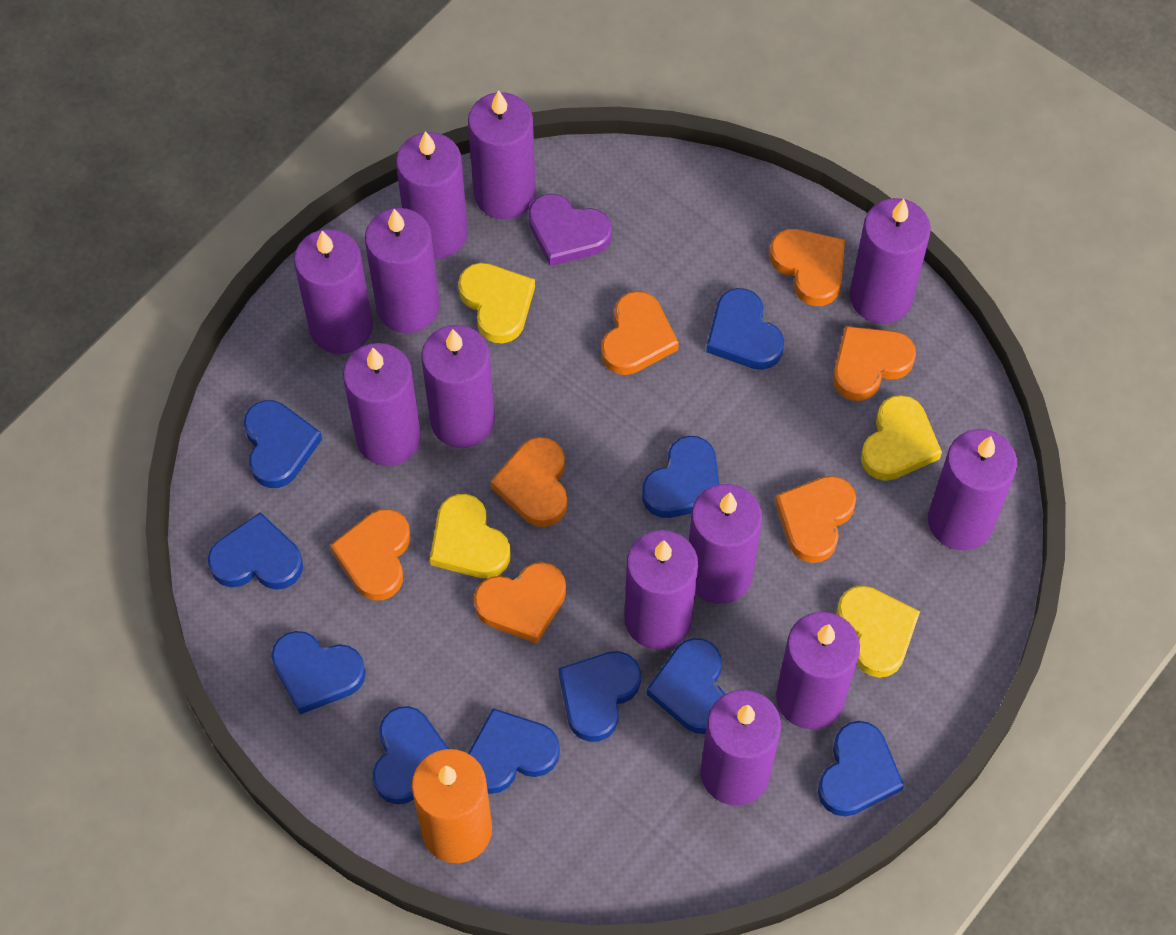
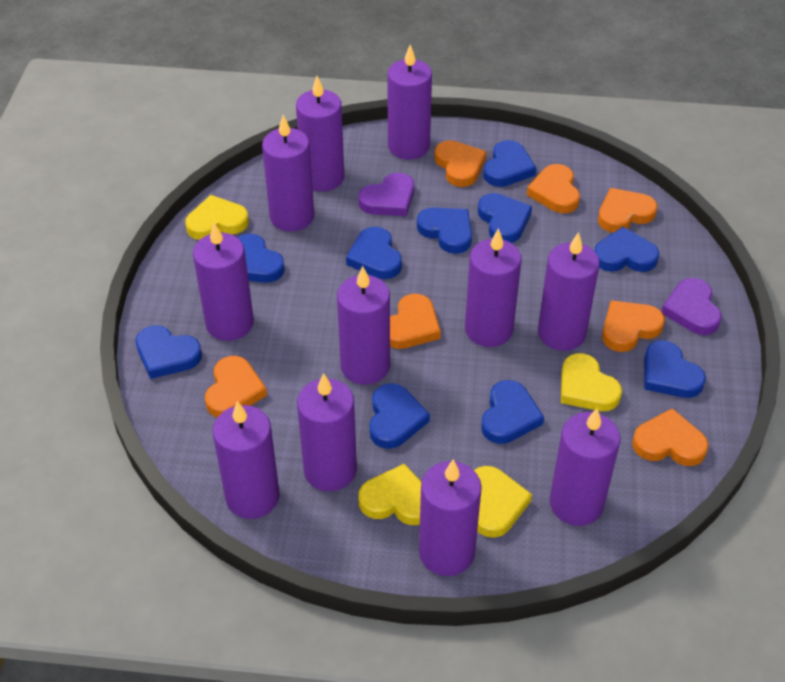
orange candle: 1 -> 0
purple candle: 12 -> 11
purple heart: 1 -> 2

